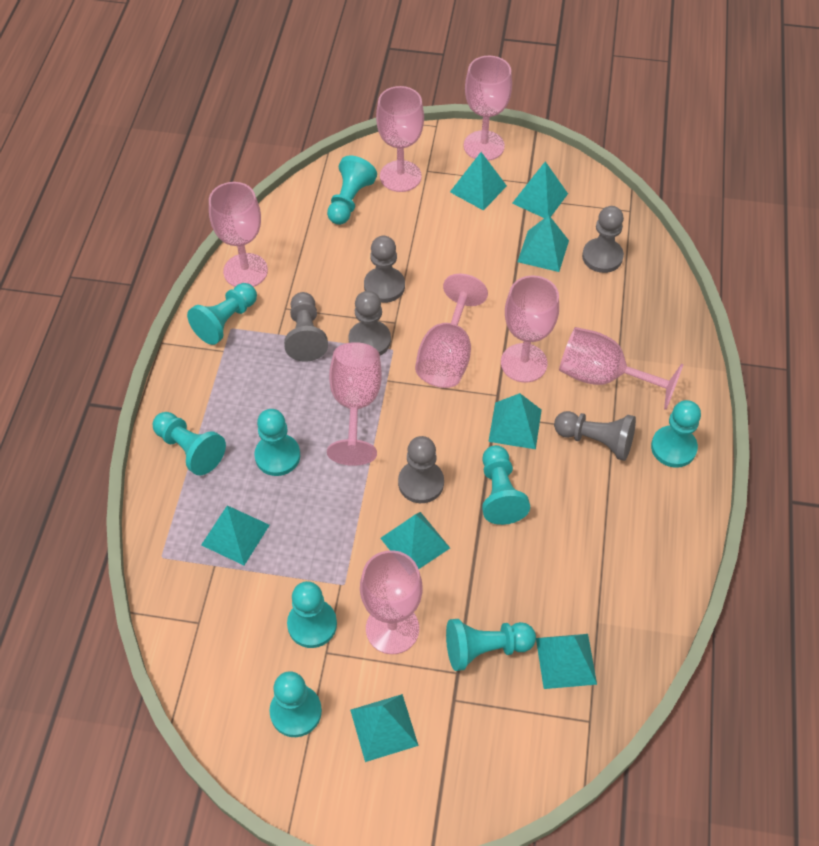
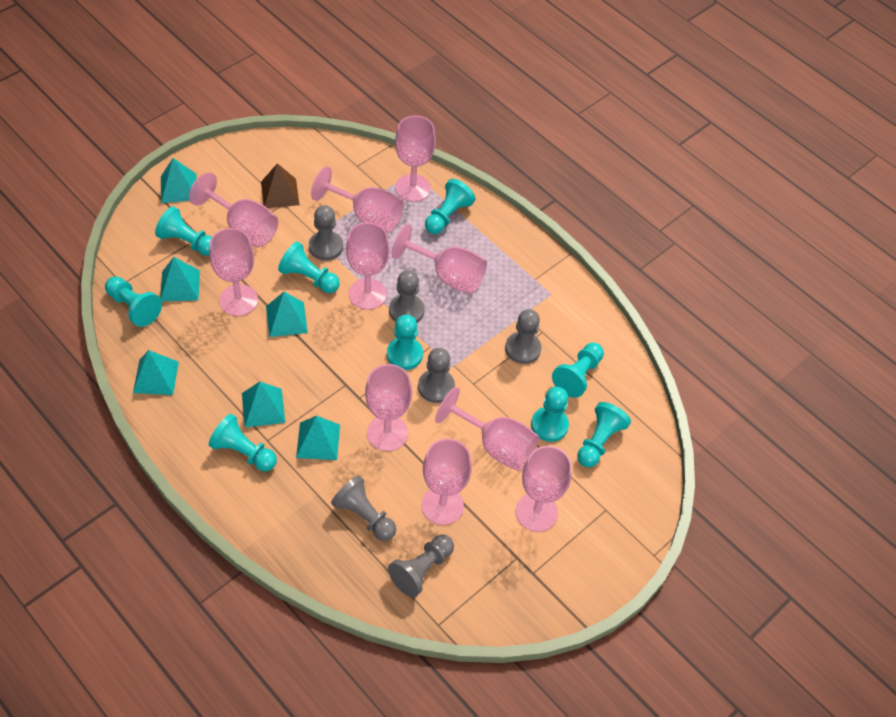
brown pyramid: 0 -> 1
pink goblet: 8 -> 10
turquoise pyramid: 8 -> 6

